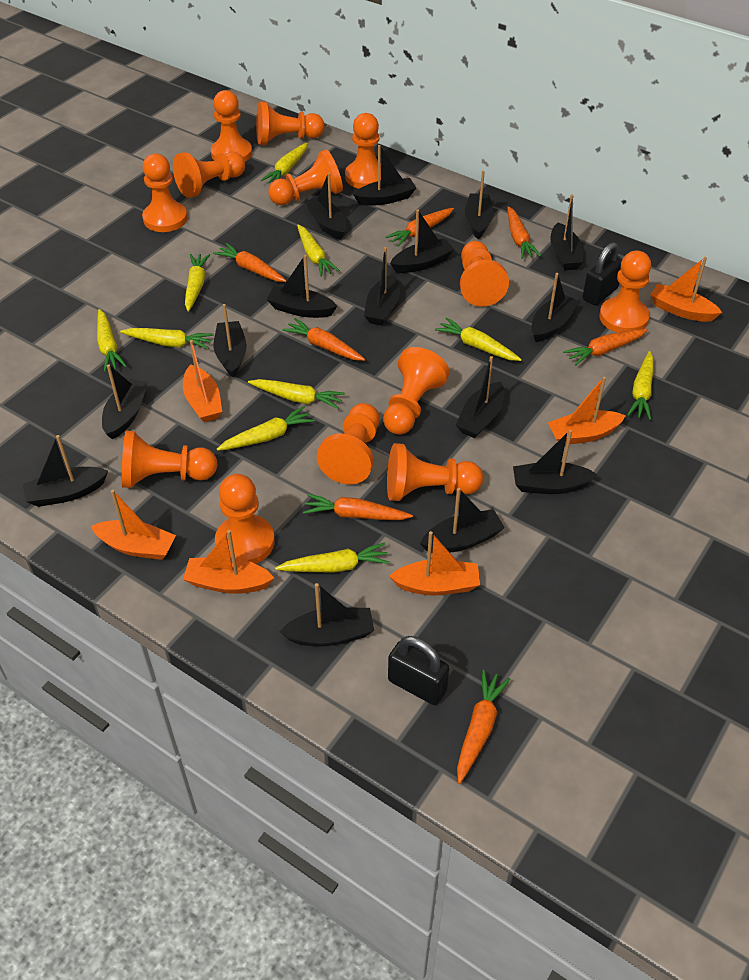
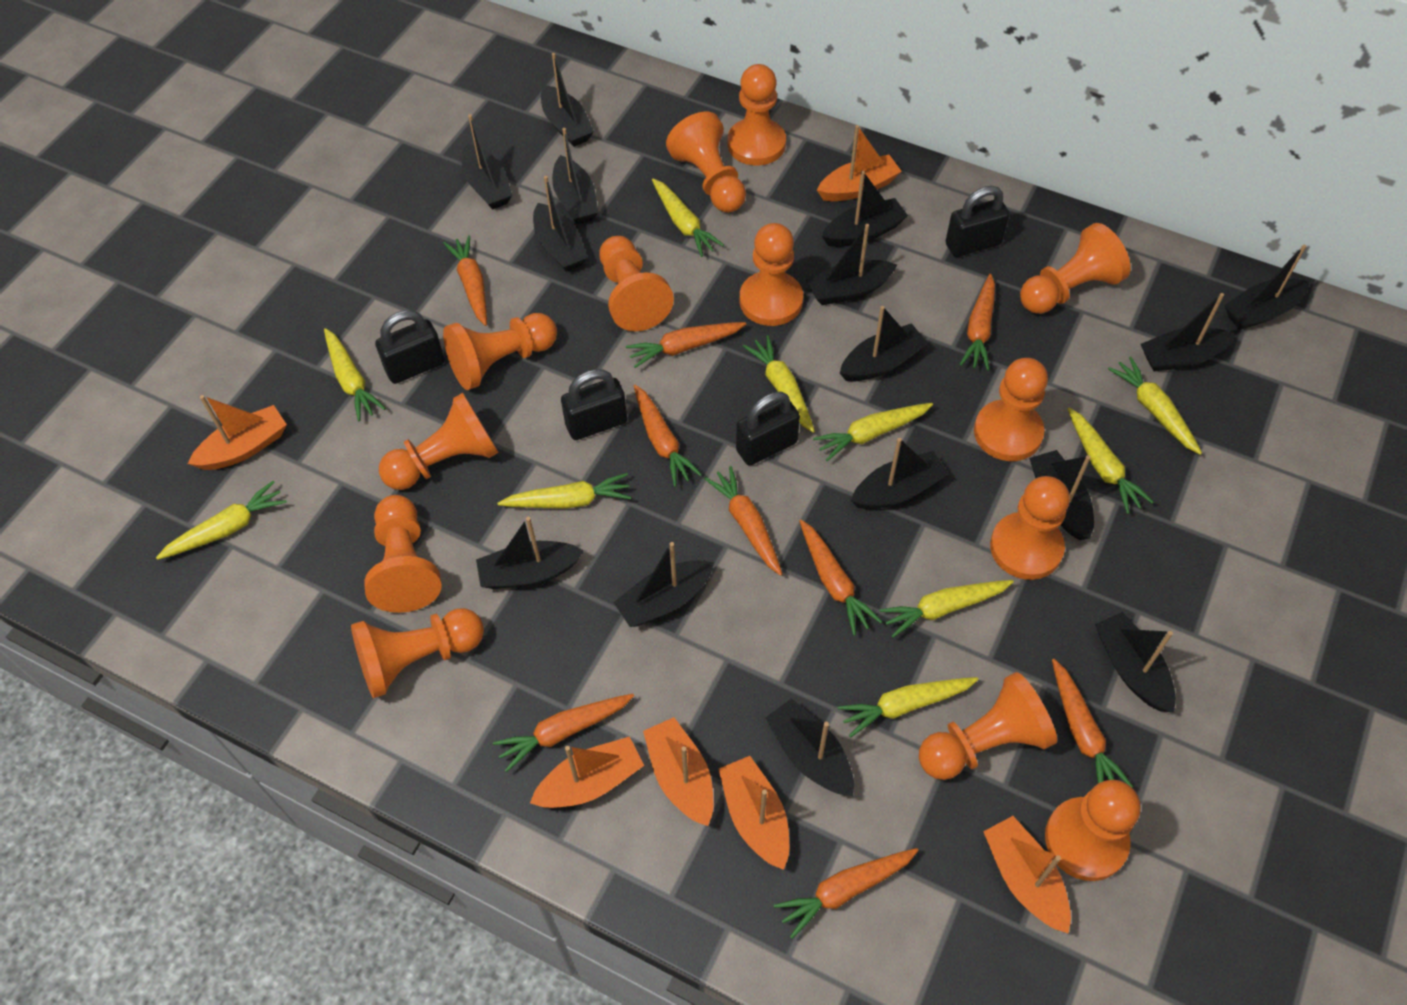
black padlock: 2 -> 4
orange carrot: 7 -> 9

